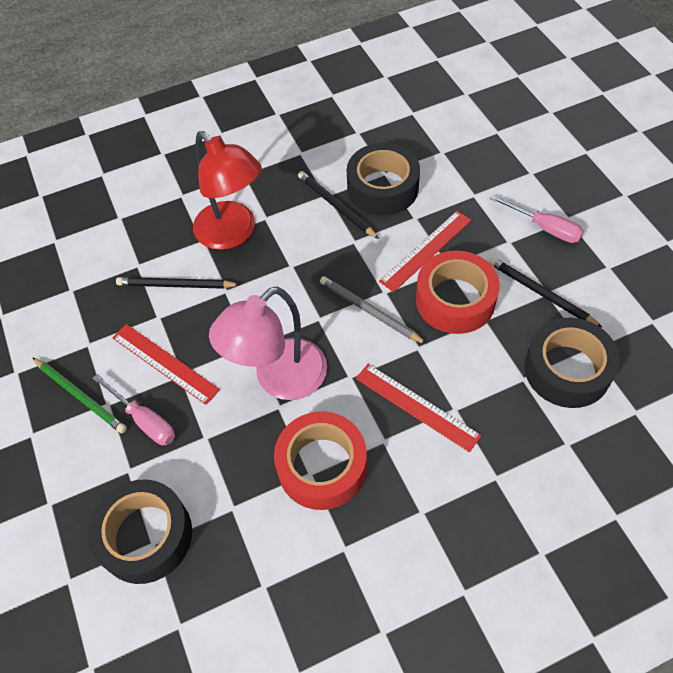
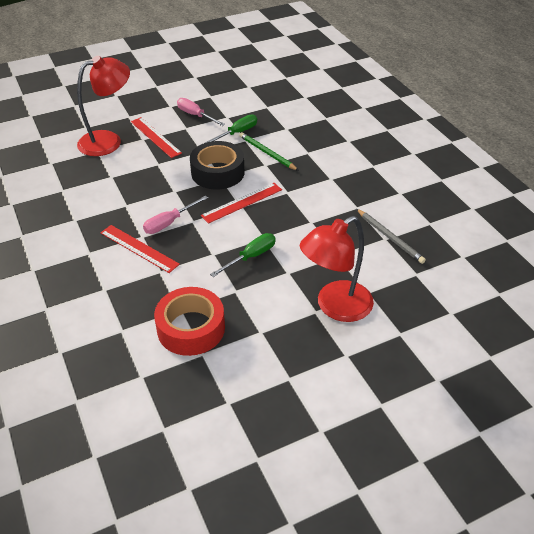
black pencil: 3 -> 0
black tape: 3 -> 1
green screwdriver: 0 -> 2
pink lamp: 1 -> 0
red lamp: 1 -> 2
red tape: 2 -> 1

